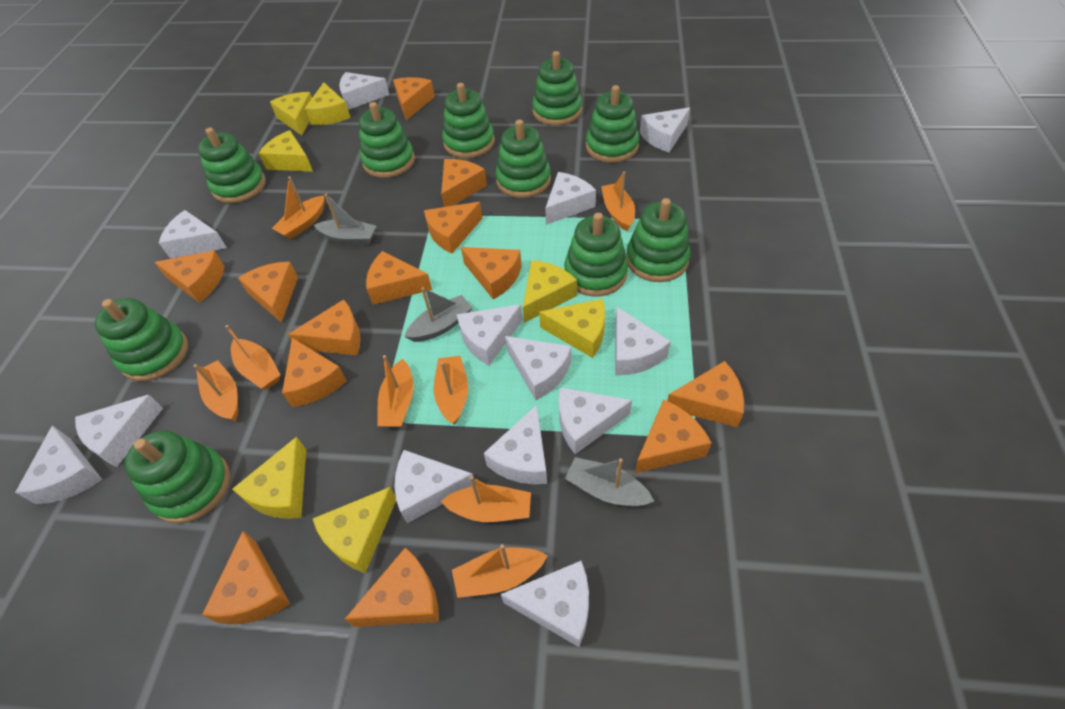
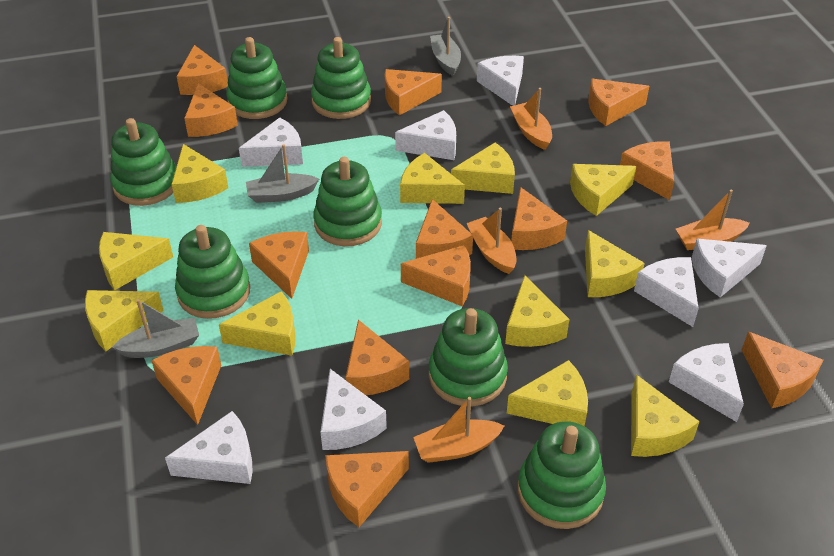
green stacking toy: 10 -> 7
orange boat: 8 -> 4
white cheese: 13 -> 8
yellow cheese: 7 -> 11

